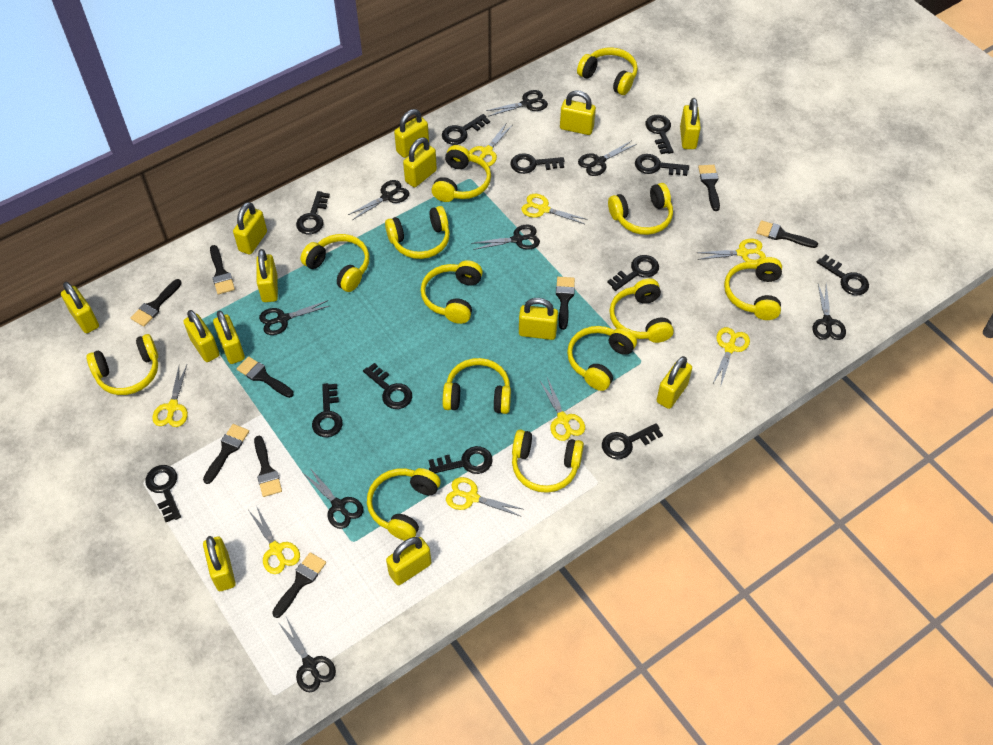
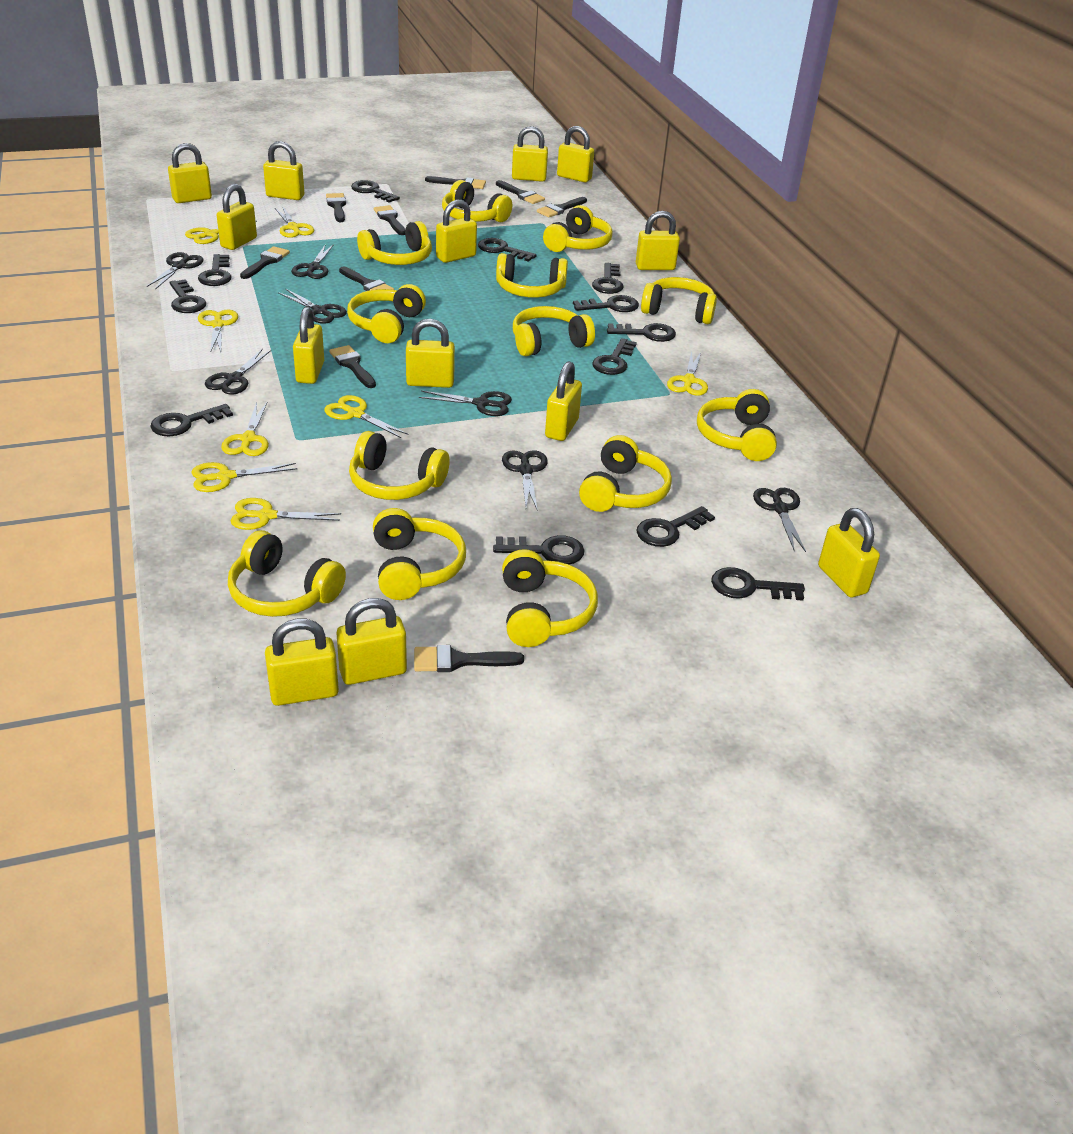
black scissors: 8 -> 7

